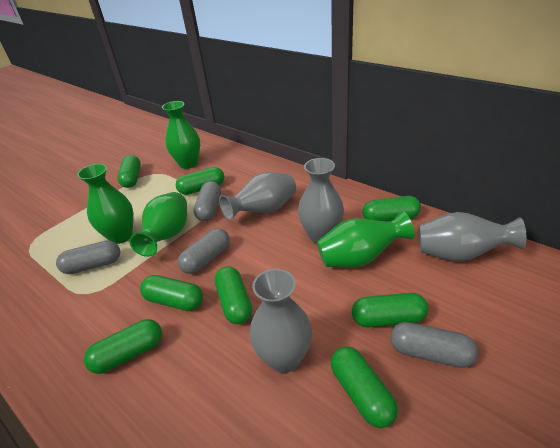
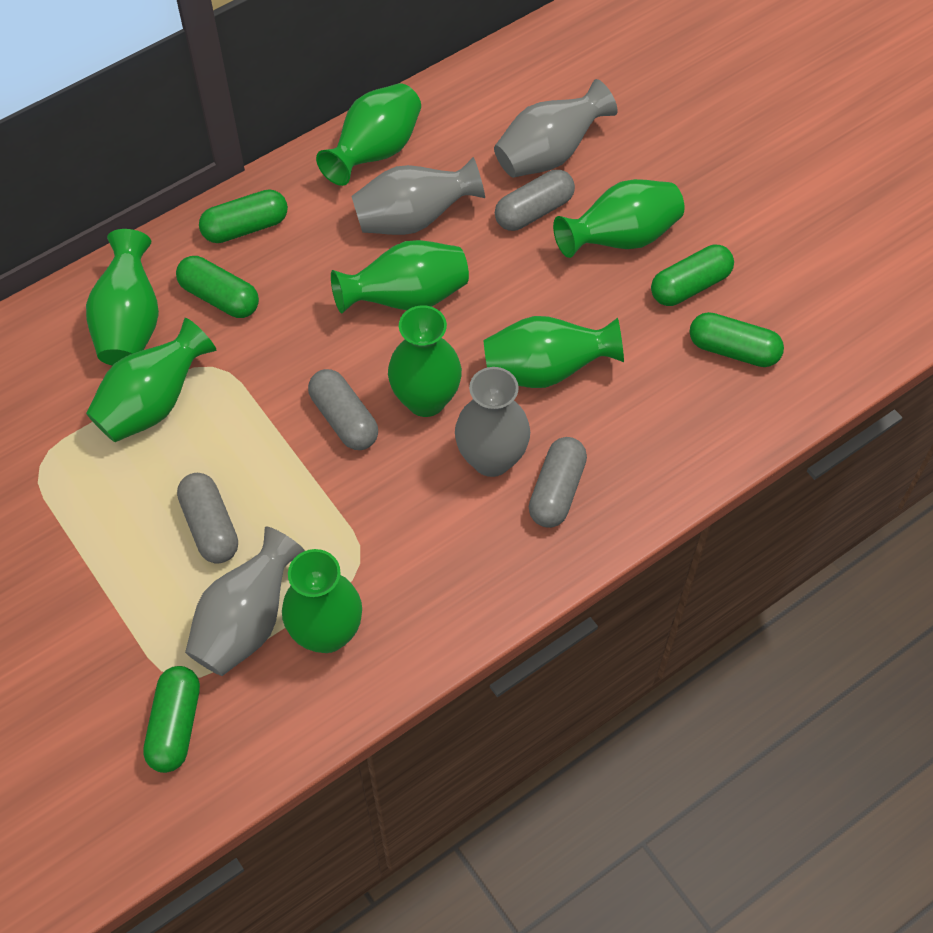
green capsule: 8 -> 5
green vase: 4 -> 8

